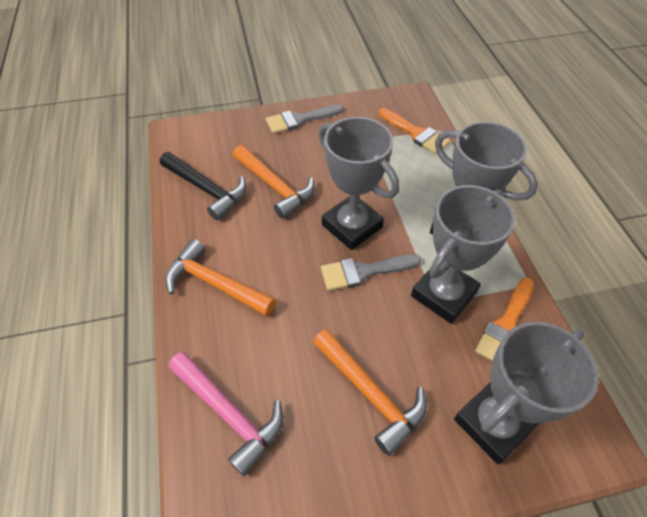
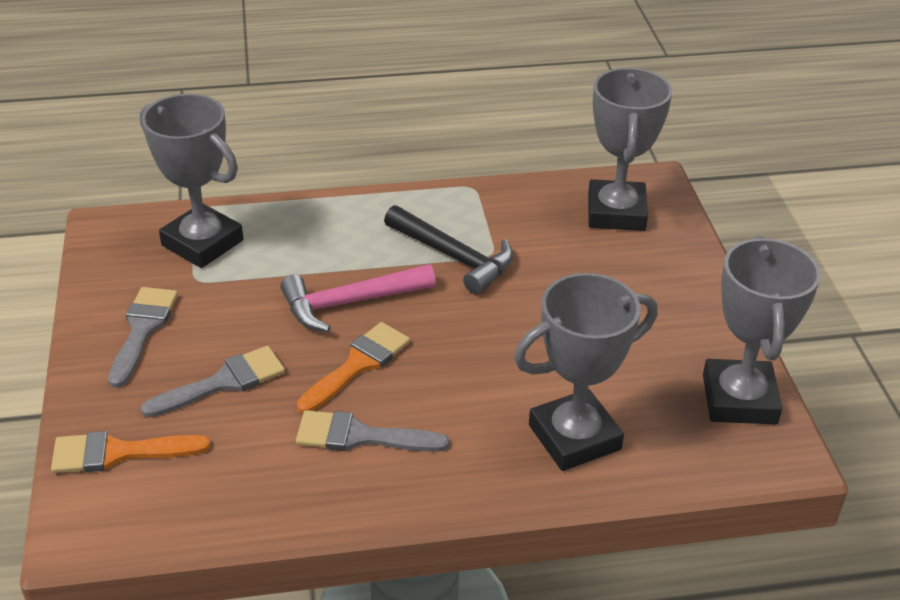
grey brush: 2 -> 3
orange hammer: 3 -> 0

